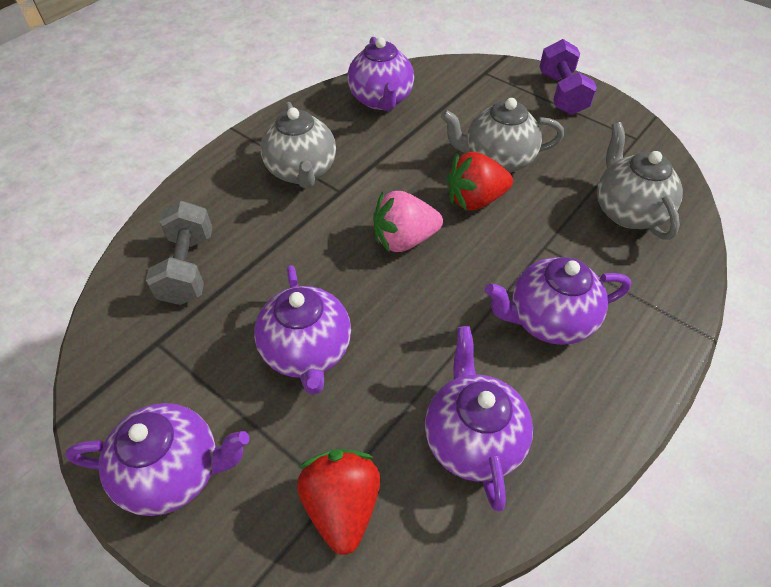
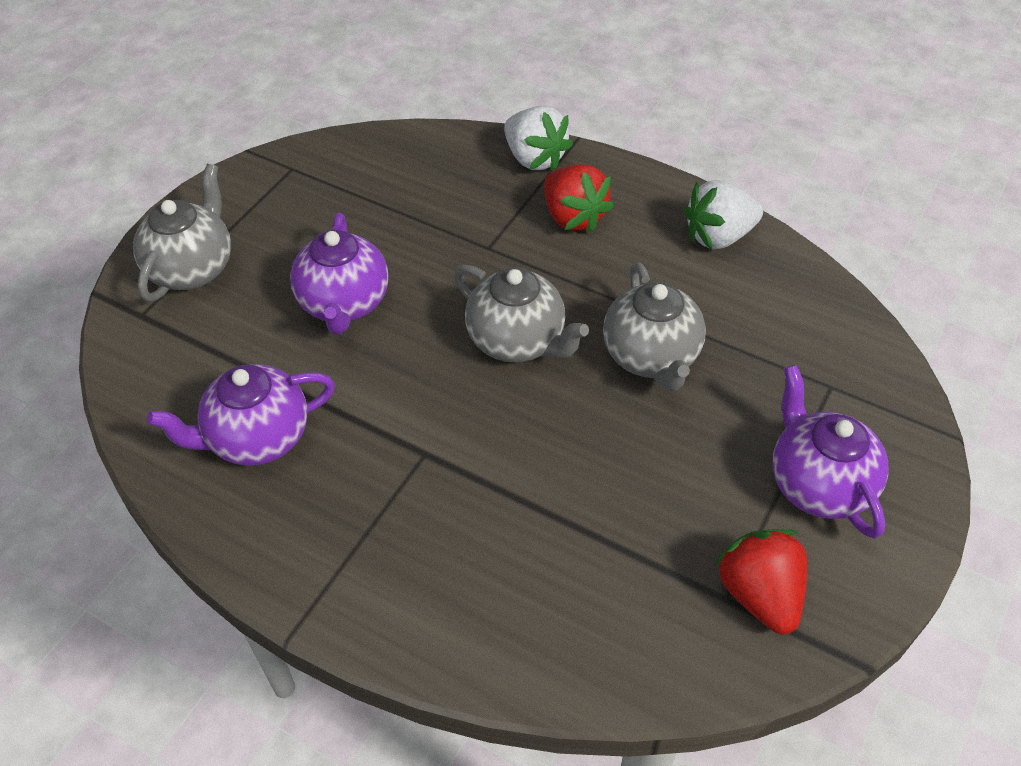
grey dumbbell: 1 -> 0
pink strawberry: 1 -> 0
purple dumbbell: 1 -> 0
purple teapot: 5 -> 3
white strawberry: 0 -> 2

